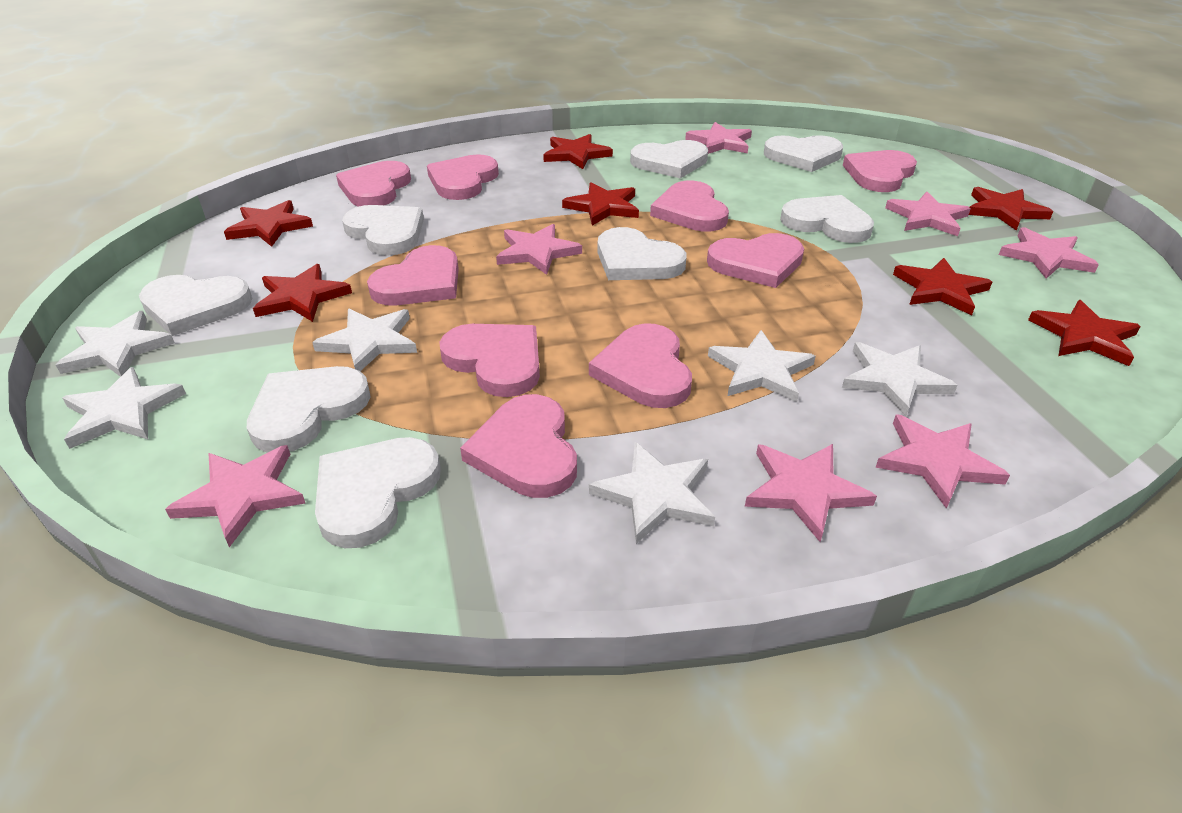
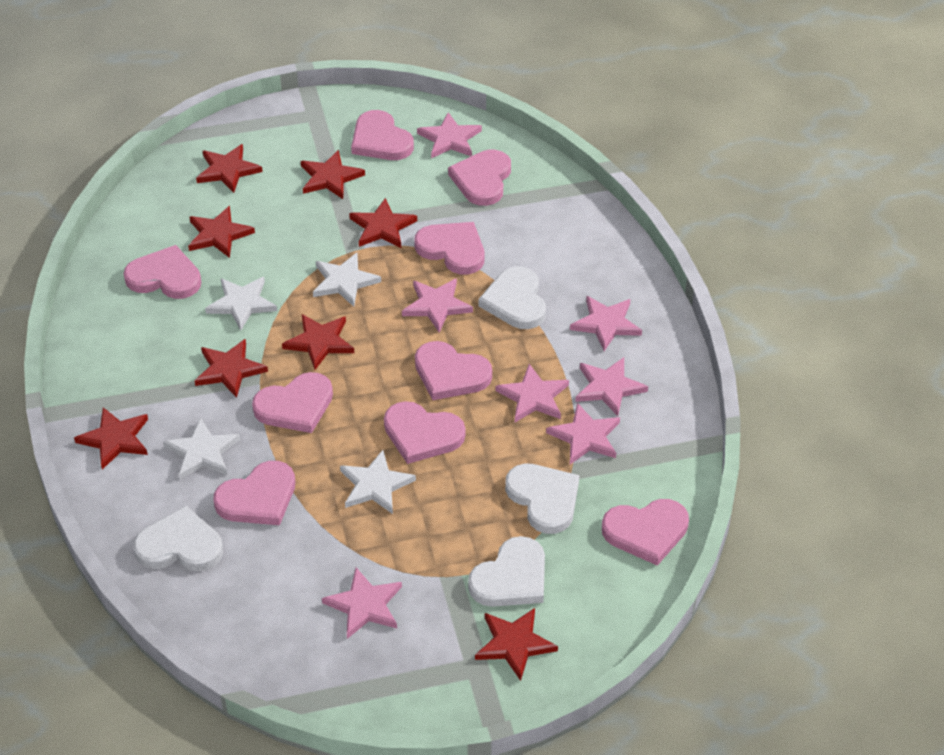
red star: 7 -> 8
white heart: 8 -> 4
white star: 6 -> 4

